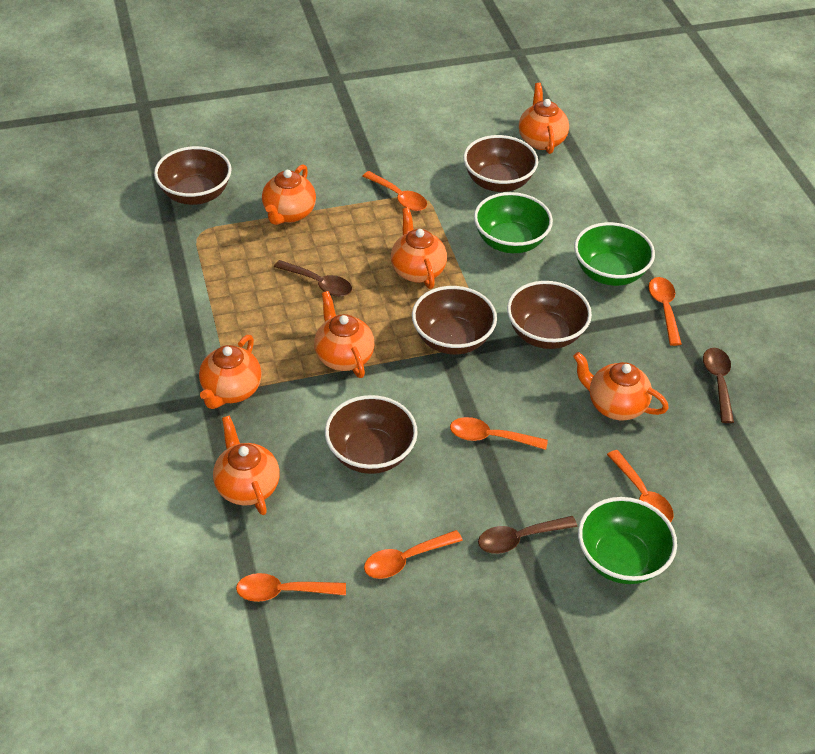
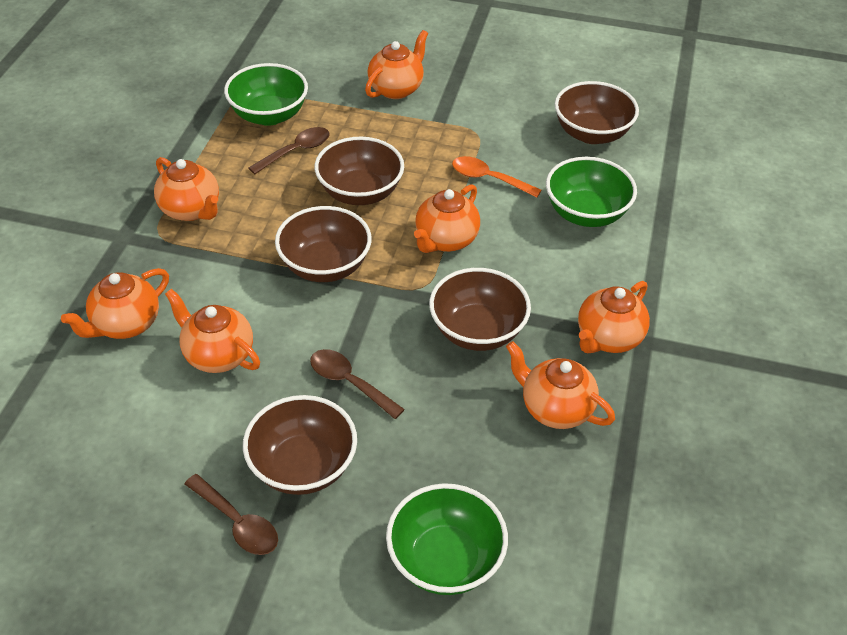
orange spoon: 6 -> 1

